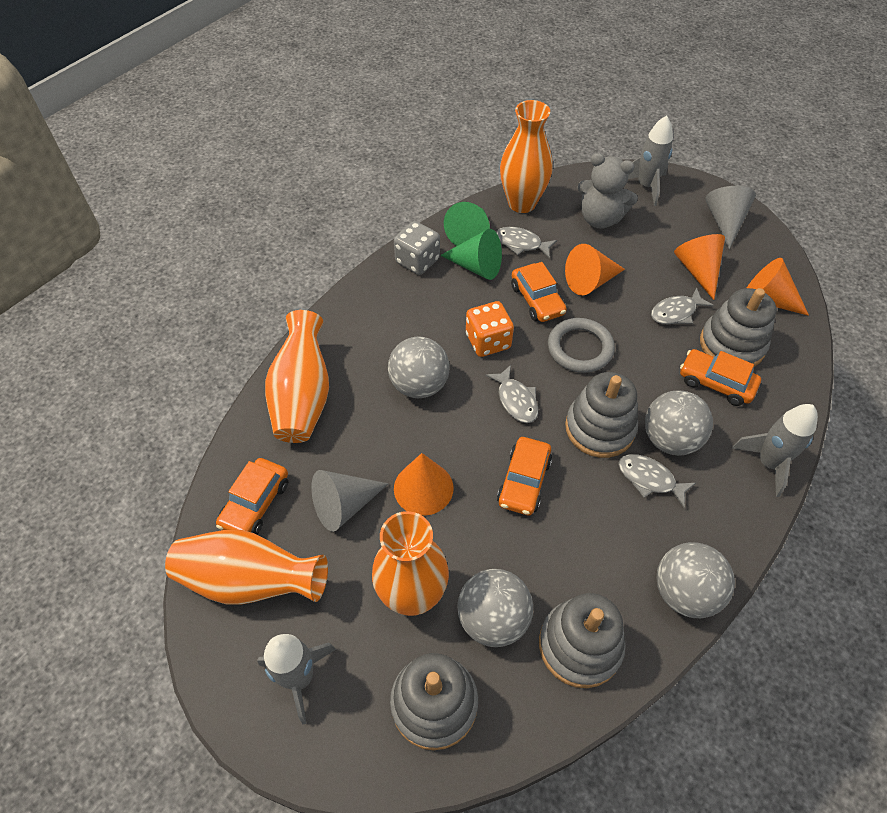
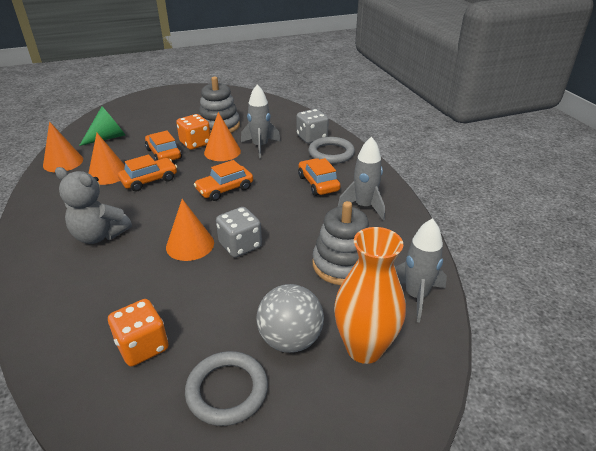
green cone: 2 -> 1
grey ball: 4 -> 1
grey cone: 2 -> 0
grey dice: 1 -> 2
grey fish: 4 -> 0
grey ring: 1 -> 2
grey stacking toy: 4 -> 2
orange dice: 1 -> 2
orange vase: 4 -> 1

